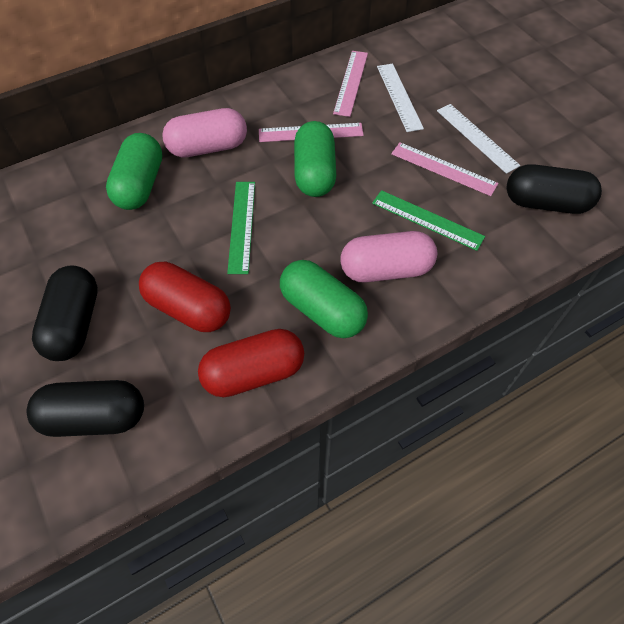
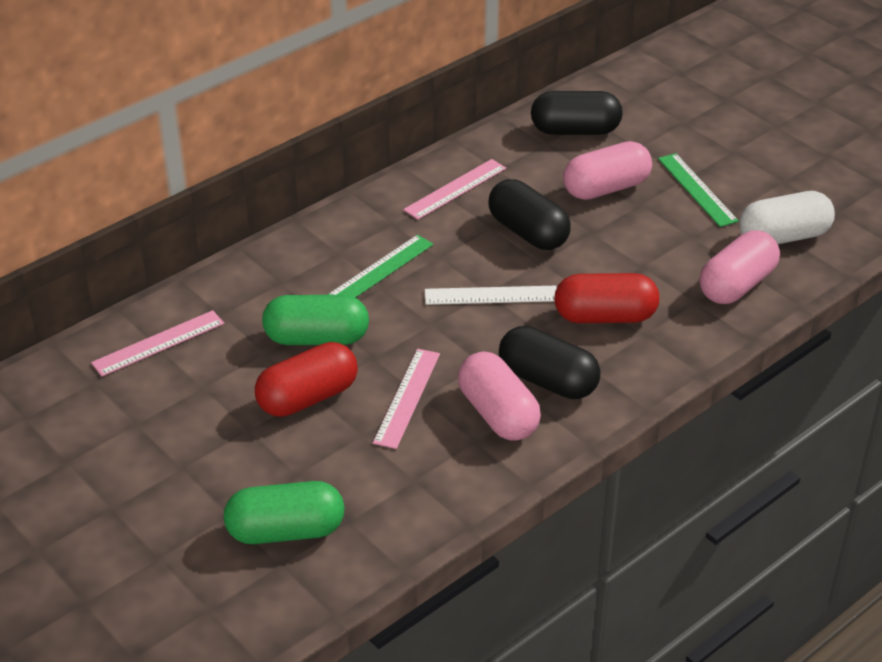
green capsule: 3 -> 2
pink capsule: 2 -> 3
white capsule: 0 -> 1
white ruler: 2 -> 1

